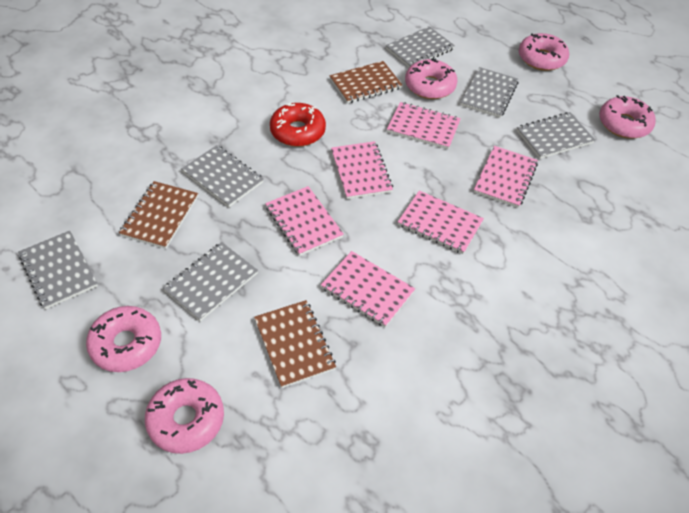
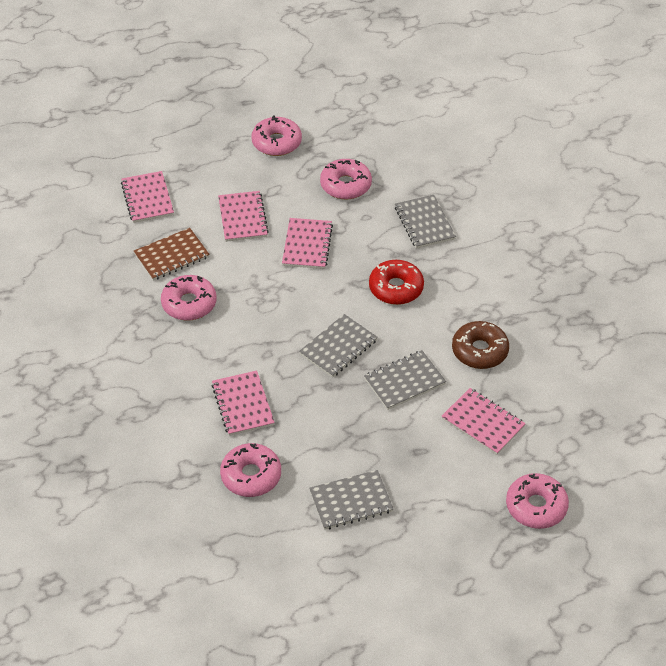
brown donut: 0 -> 1
brown notebook: 3 -> 1
grey notebook: 6 -> 4
pink notebook: 6 -> 5

